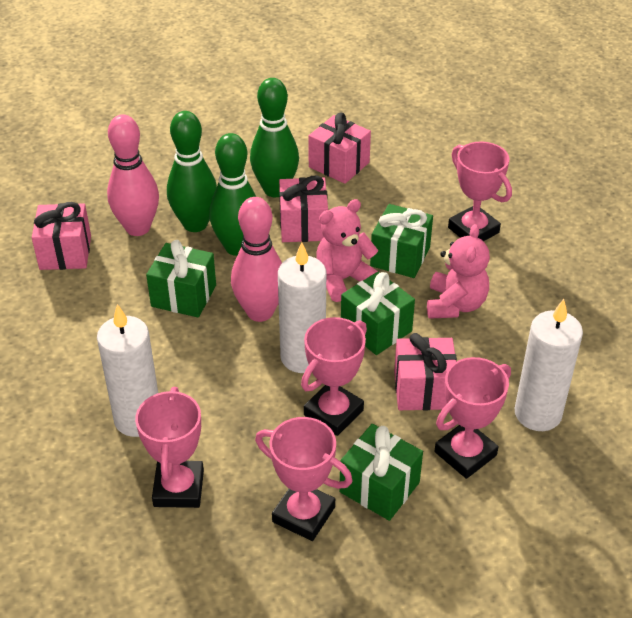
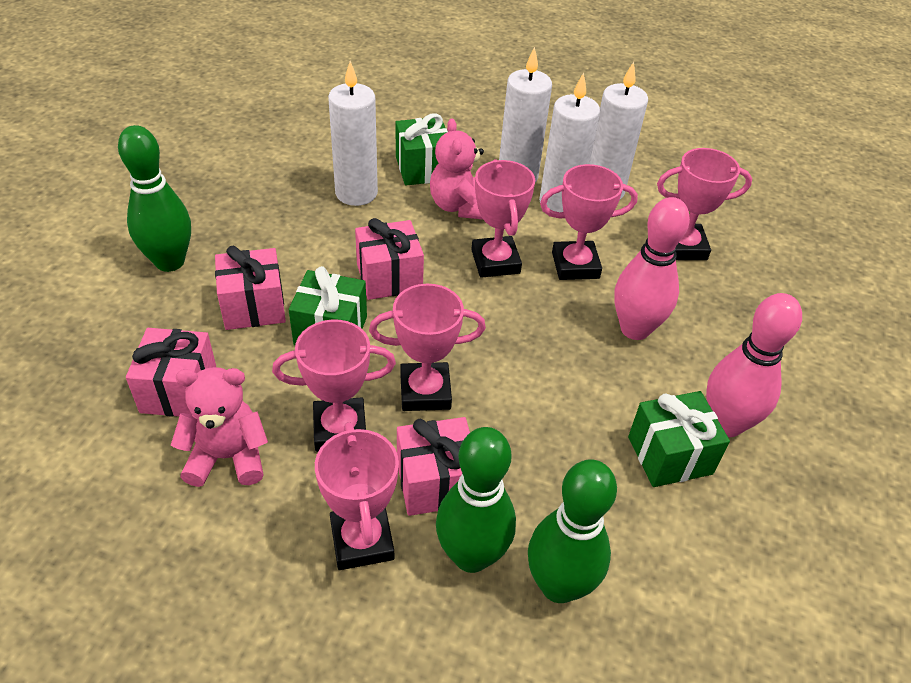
green gift: 4 -> 3
pink trophy: 5 -> 6
white candle: 3 -> 4

